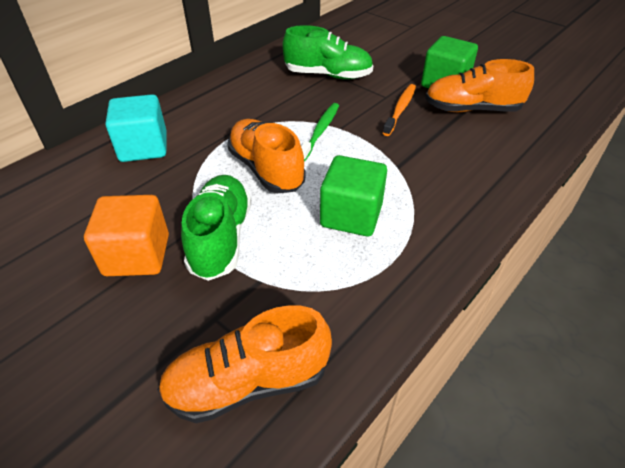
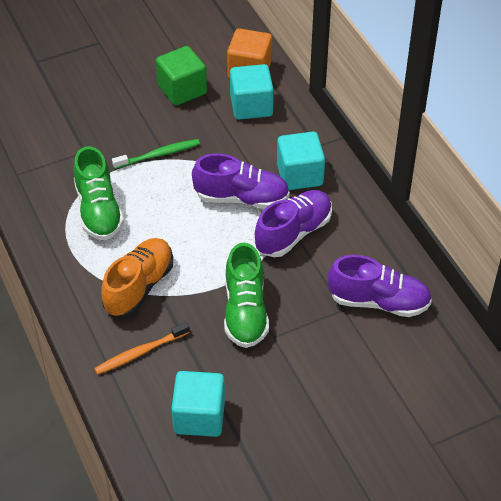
green cube: 2 -> 1
orange shoe: 3 -> 1
purple shoe: 0 -> 3
turquoise cube: 1 -> 3

